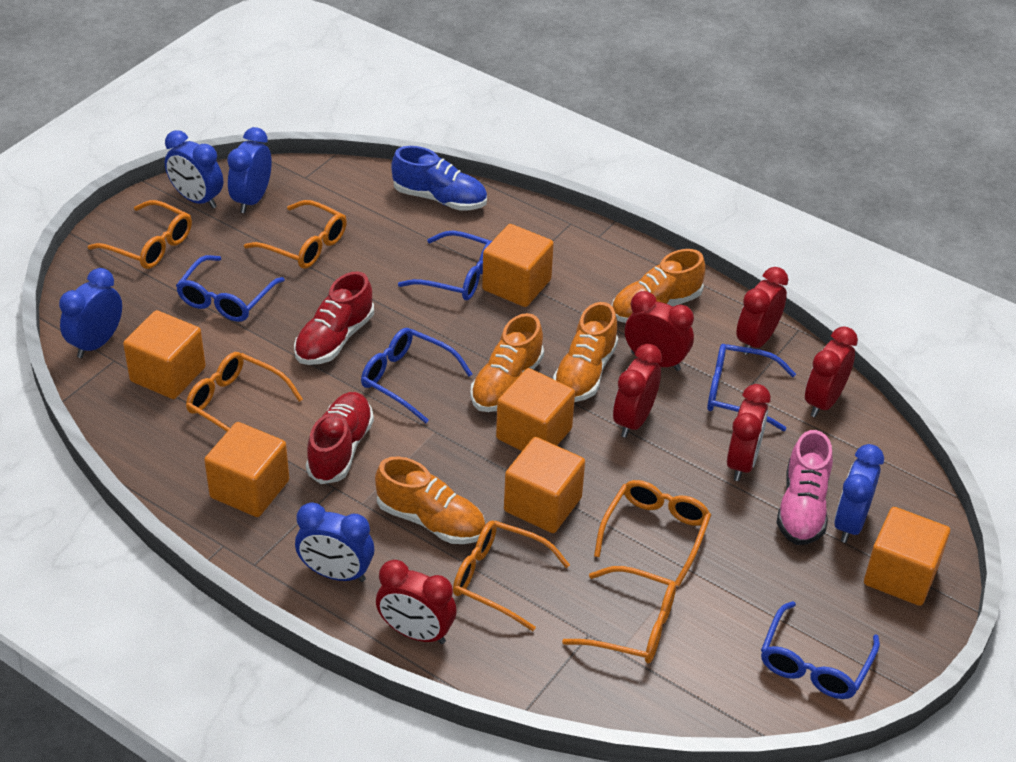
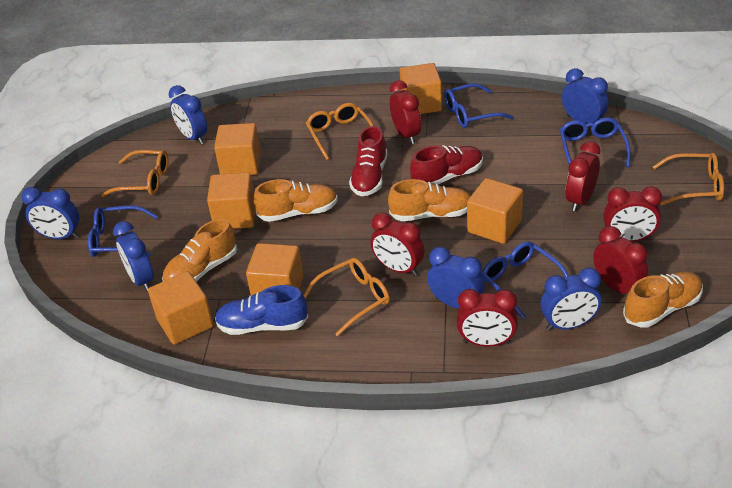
blue clock: 5 -> 6
blue glasses: 5 -> 4
orange glasses: 6 -> 4
pink shoe: 1 -> 0

